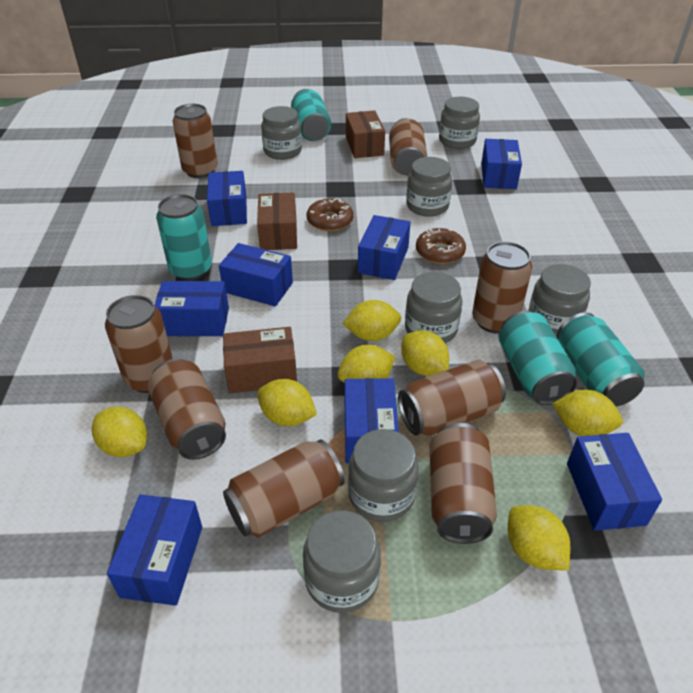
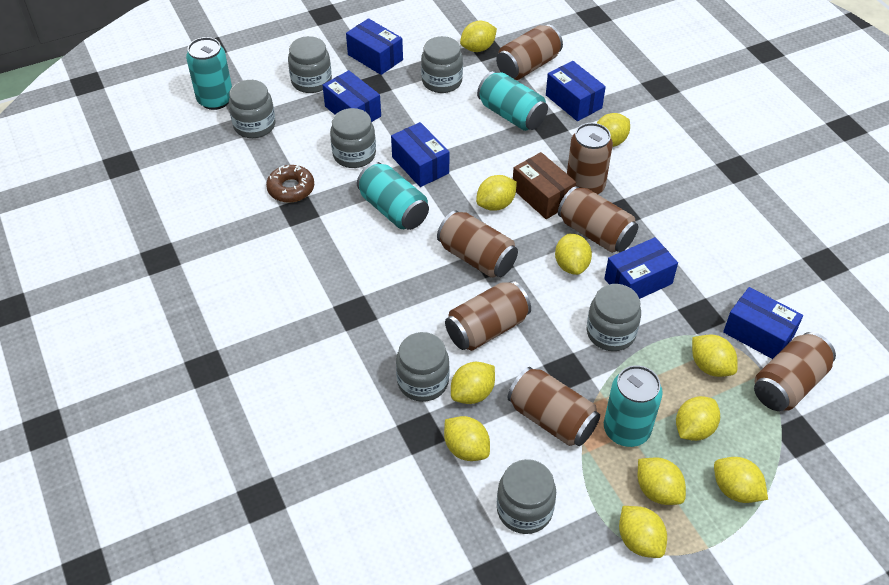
blue box: 8 -> 6
brown box: 3 -> 1
brown can: 8 -> 7
brown donut: 2 -> 1
yellow lemon: 7 -> 11

